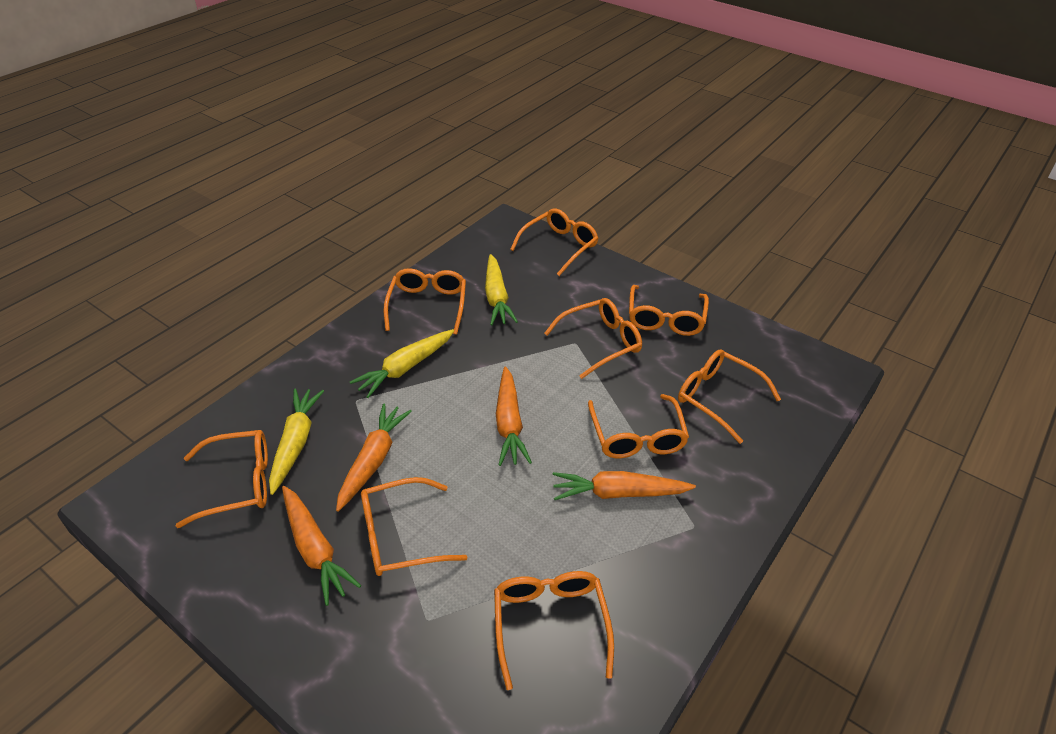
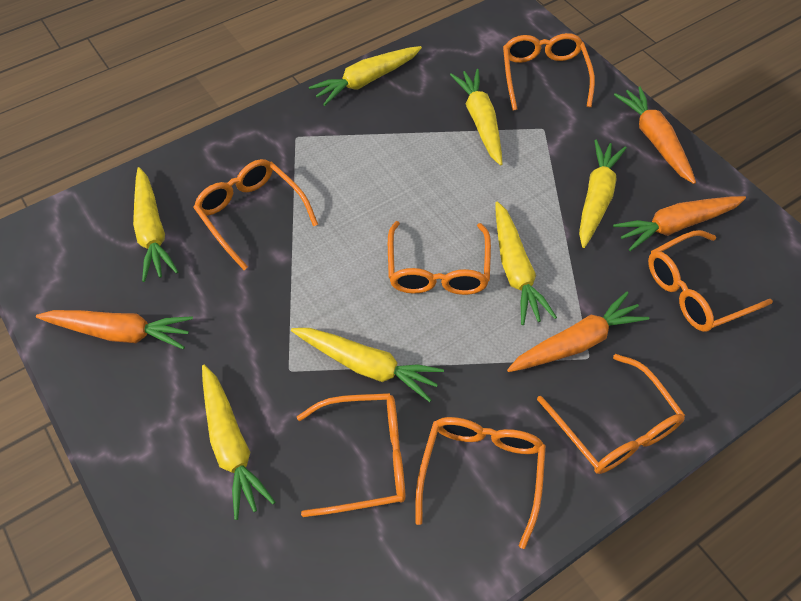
orange glasses: 9 -> 7
yellow carrot: 3 -> 7

